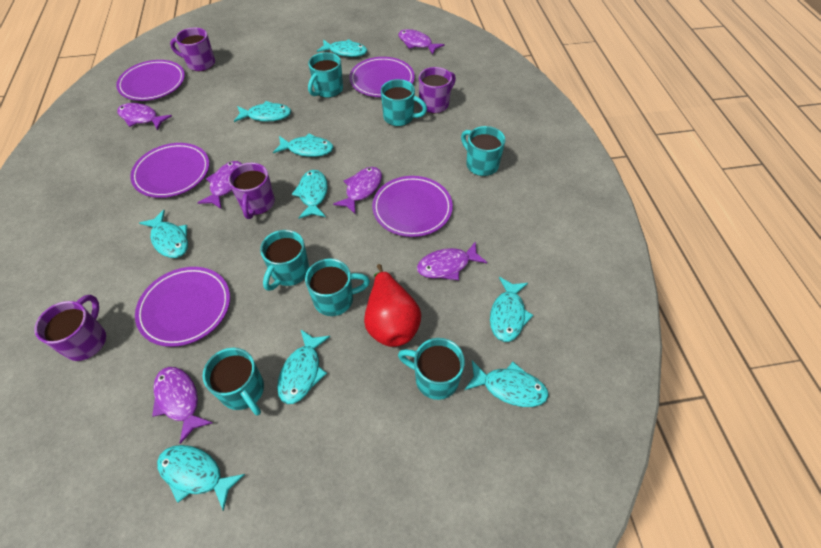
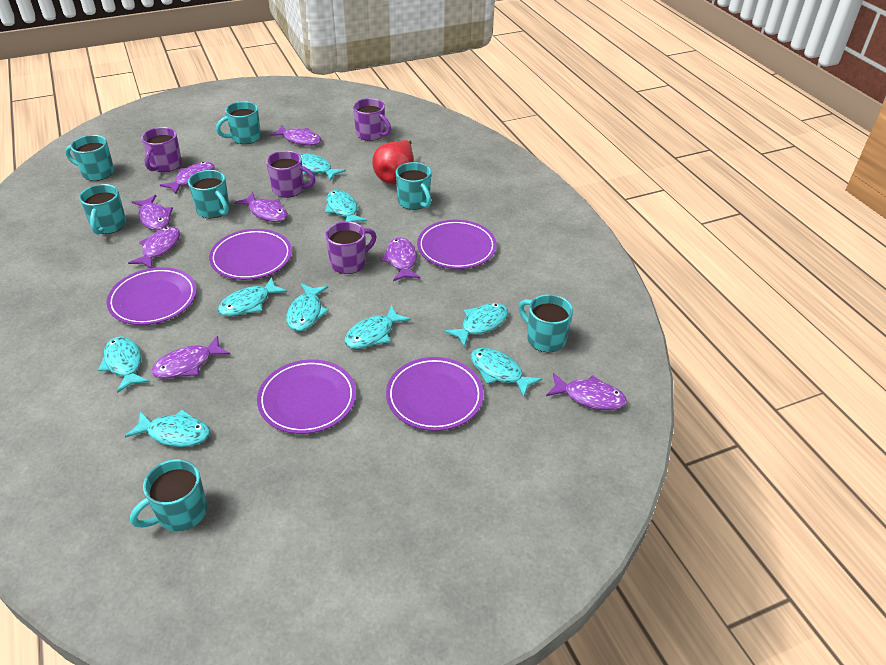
purple fish: 6 -> 8

